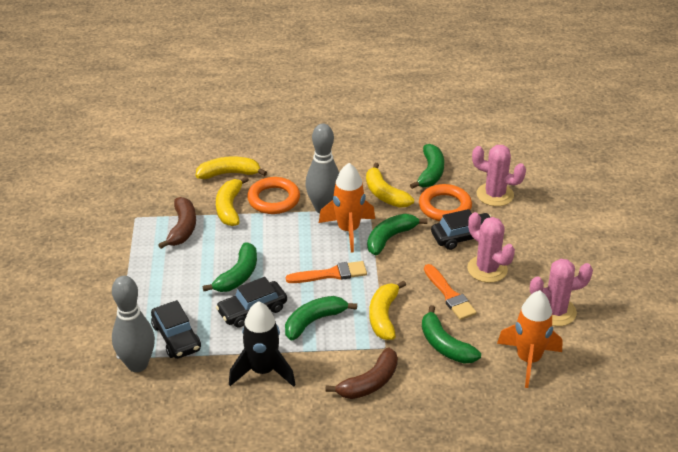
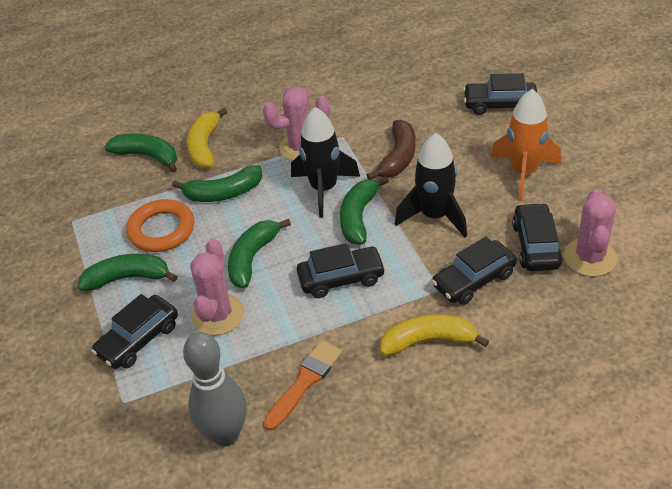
black car: 3 -> 5
black rocket: 1 -> 2
brown banana: 2 -> 1
grey bowling pin: 2 -> 1
orange brush: 2 -> 1
orange ring: 2 -> 1
orange rocket: 2 -> 1
yellow banana: 4 -> 2

